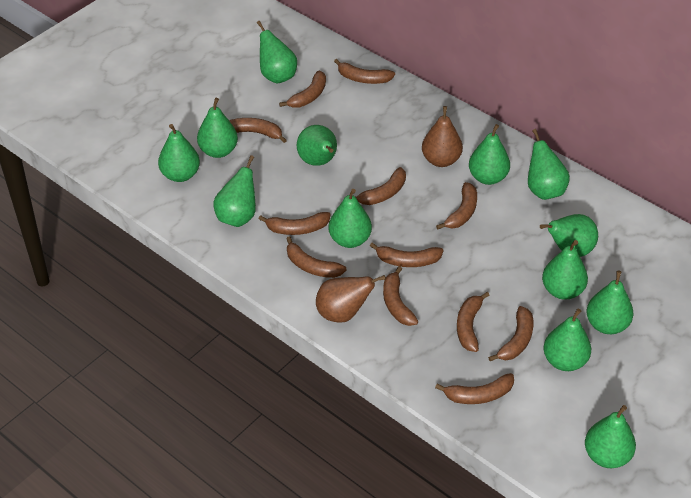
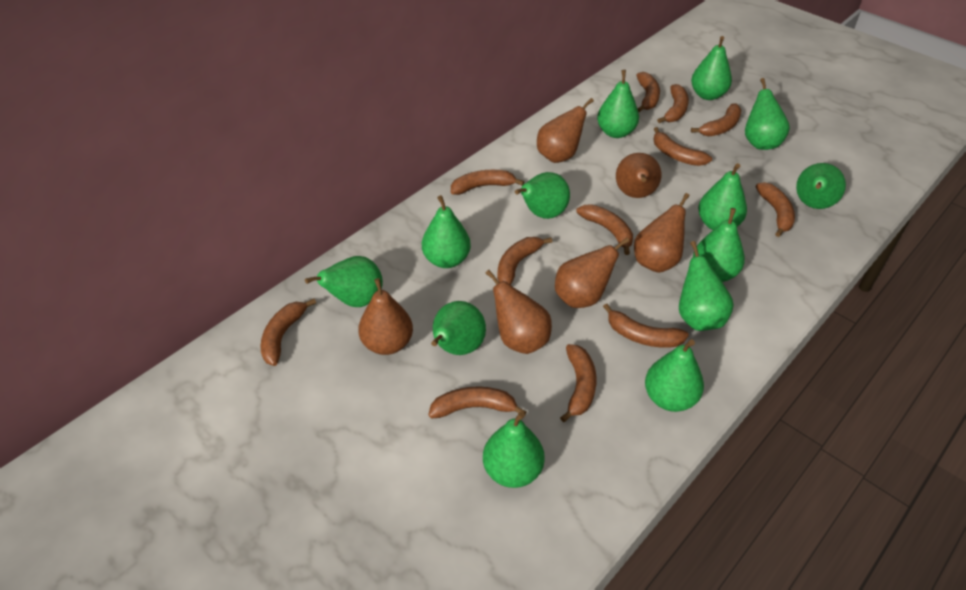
brown pear: 2 -> 6

